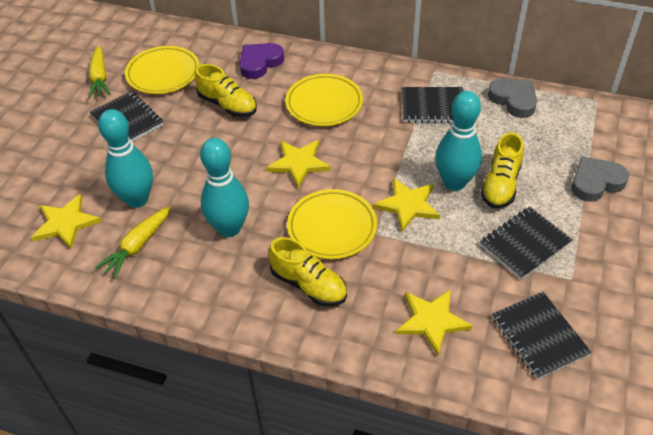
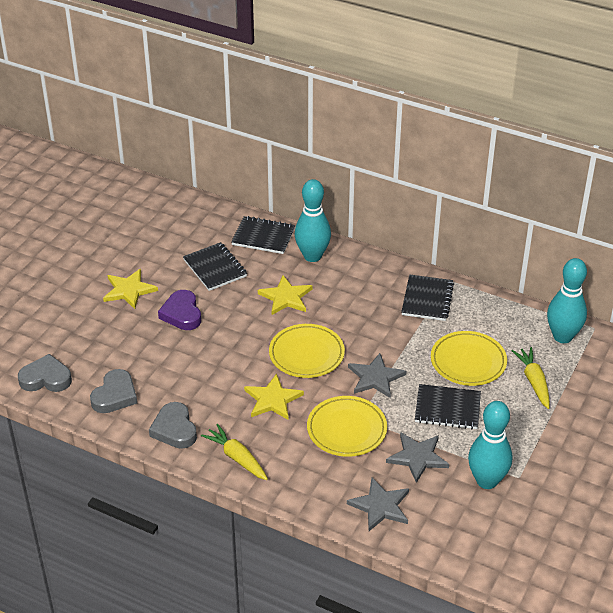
grey heart: 2 -> 3
grey star: 0 -> 3
yellow shoe: 3 -> 0
yellow star: 4 -> 3

